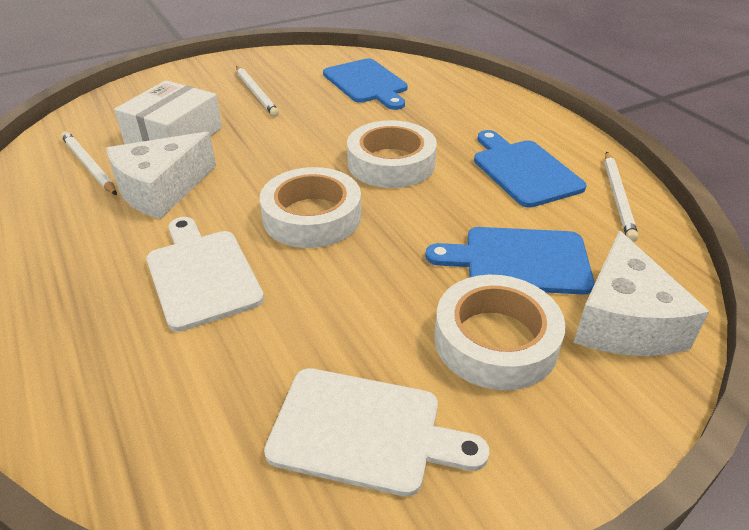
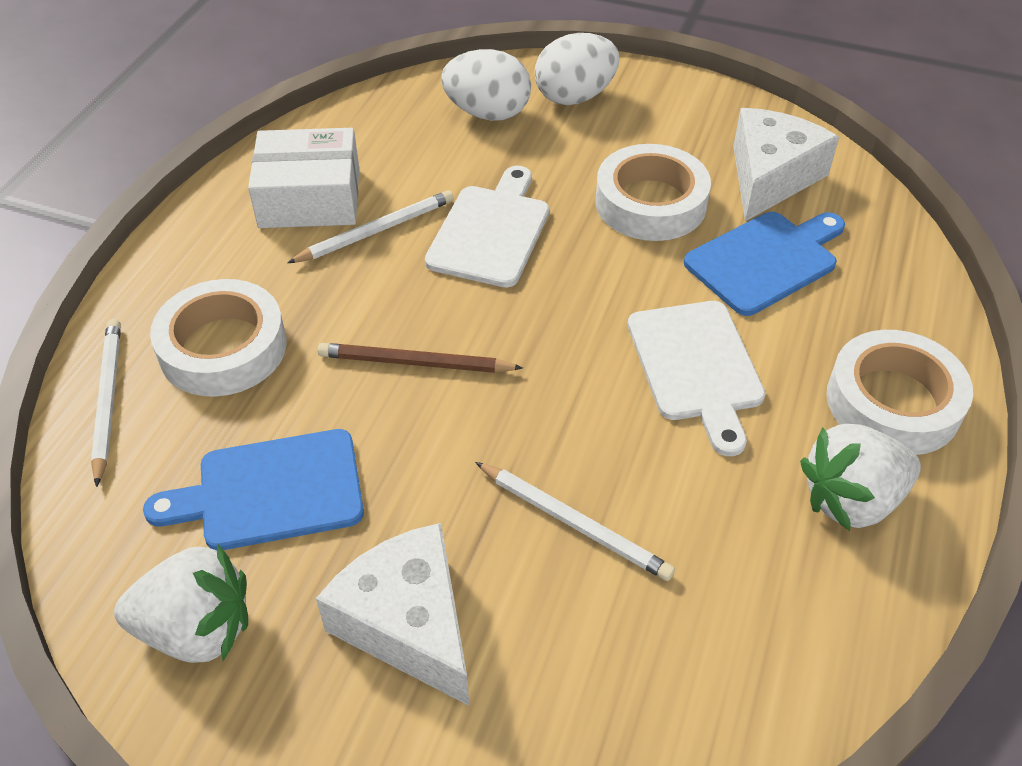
blue cutting board: 3 -> 2
brown pencil: 0 -> 1
white egg: 0 -> 2
white strawberry: 0 -> 2

